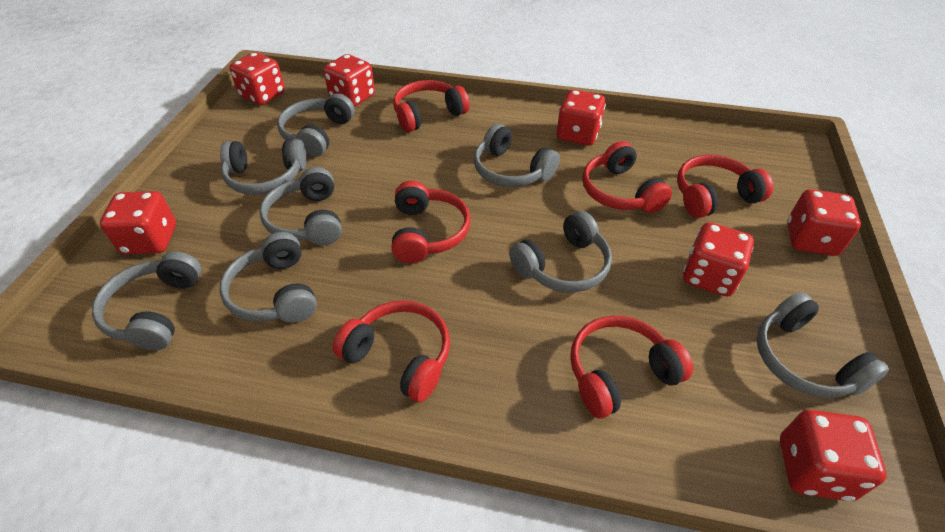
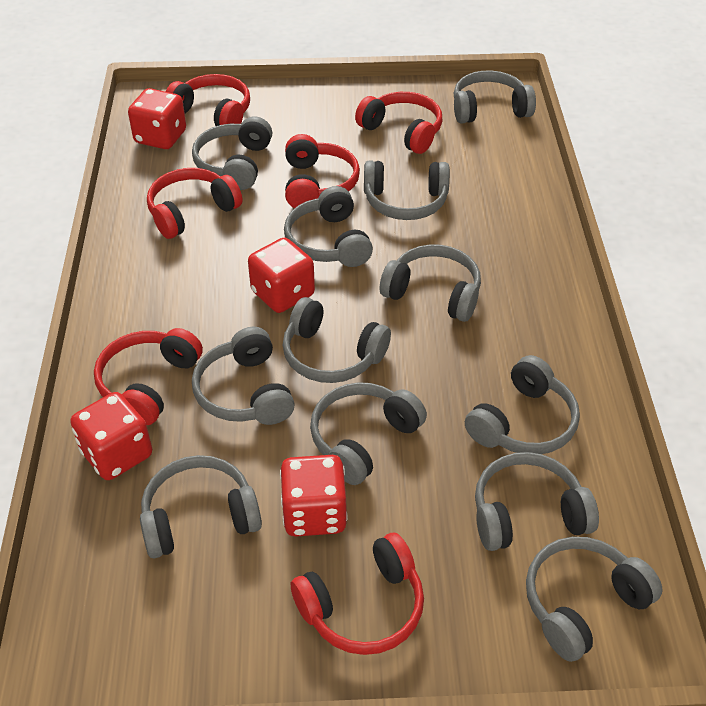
grey headphones: 8 -> 12
red dice: 7 -> 4

